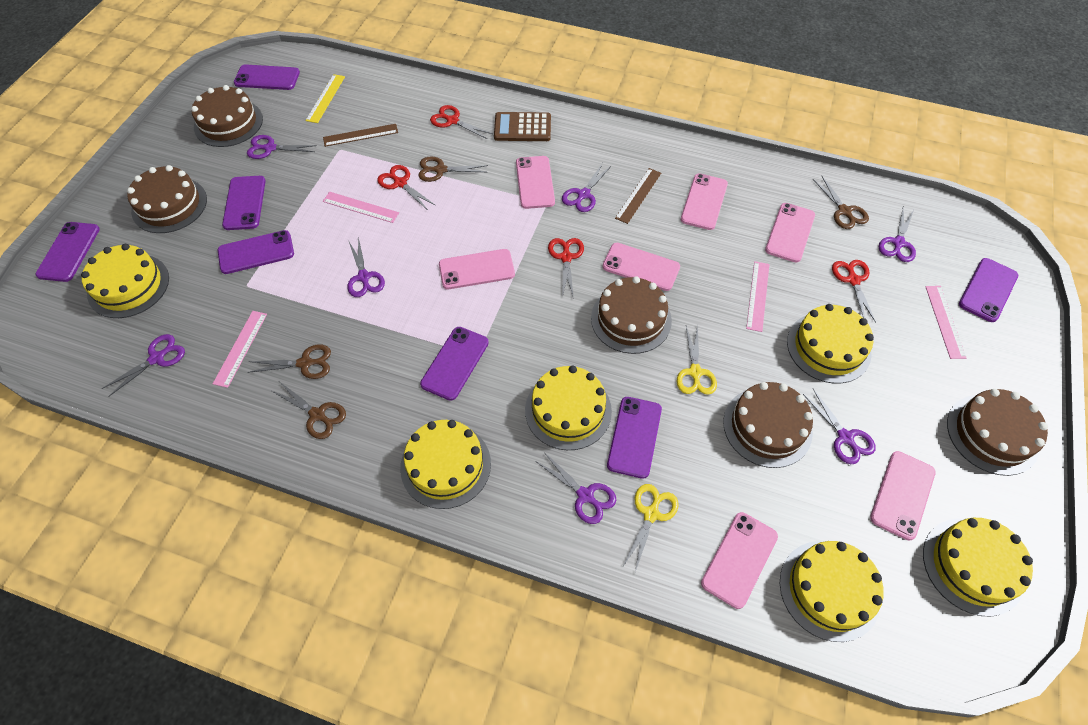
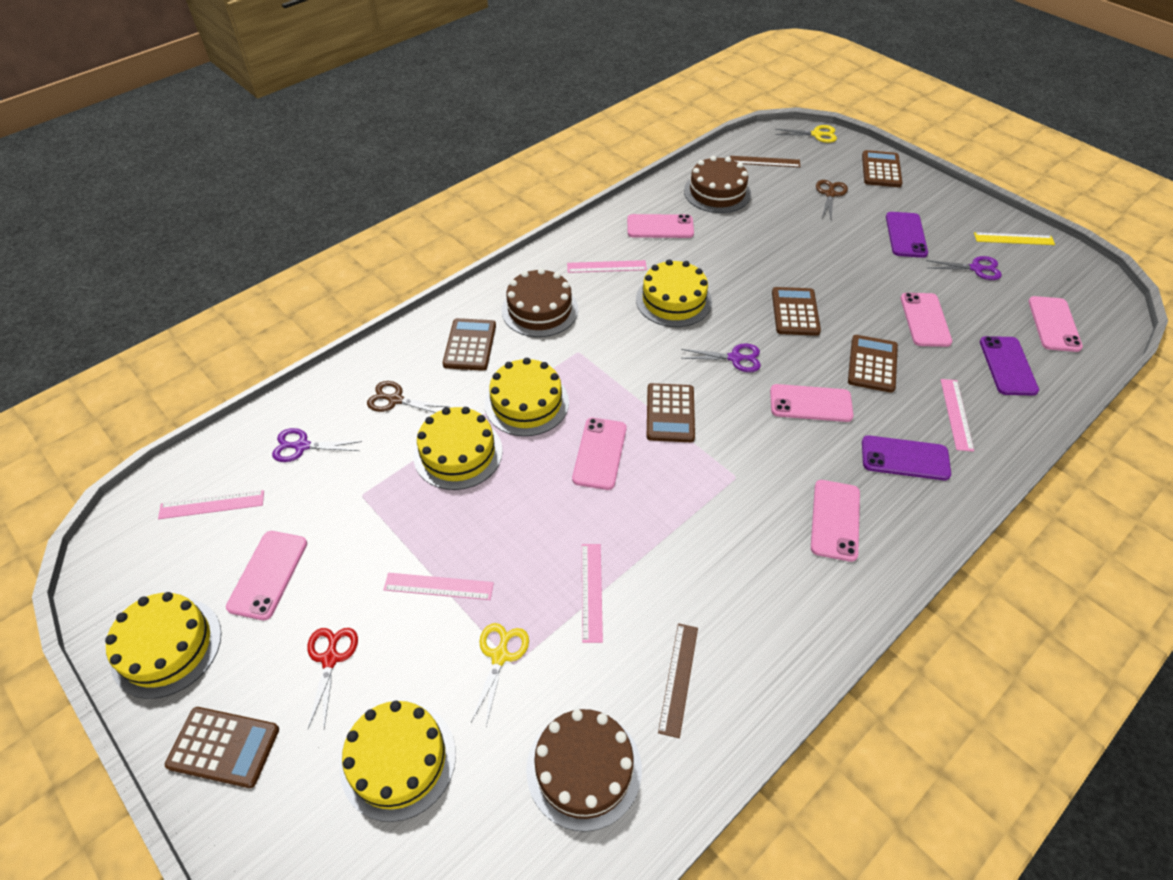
brown cake: 5 -> 3
brown calculator: 1 -> 6
brown scissors: 4 -> 2
pink ruler: 4 -> 5
purple phone: 7 -> 3
purple scissors: 7 -> 3
red scissors: 4 -> 1
yellow cake: 6 -> 5

